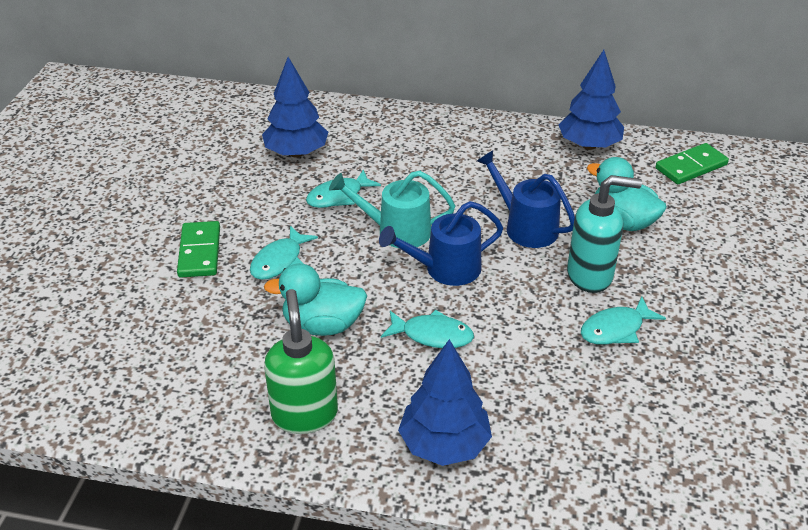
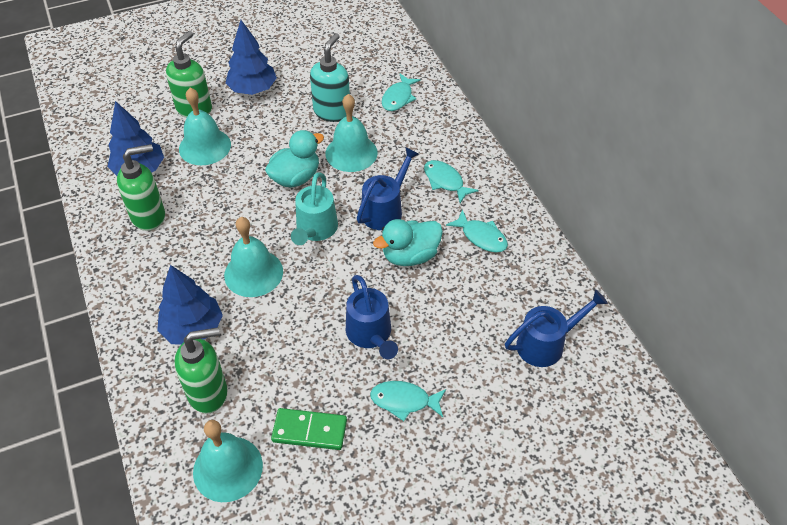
blue watering can: 2 -> 3
green domino: 2 -> 1
green soap dispenser: 1 -> 3
turquoise bell: 0 -> 4

